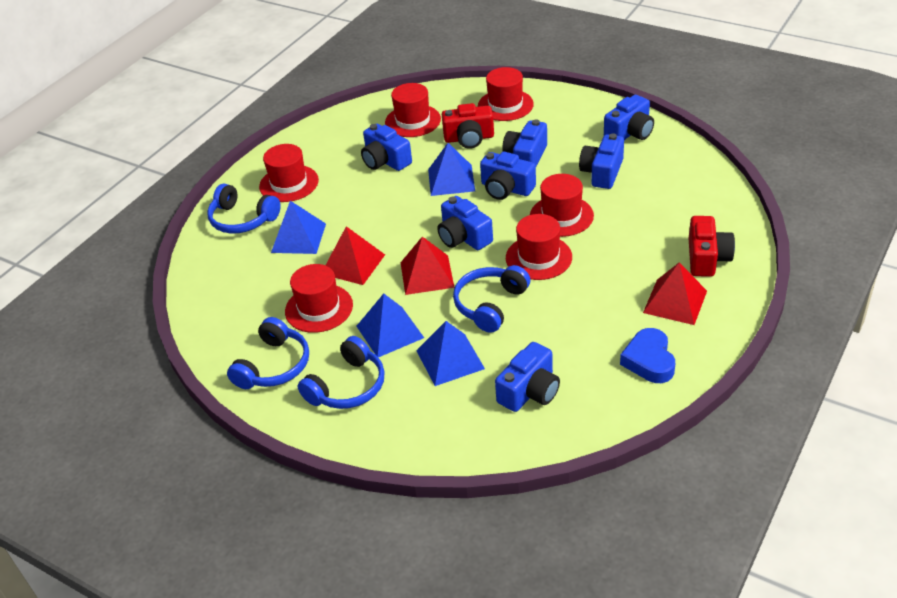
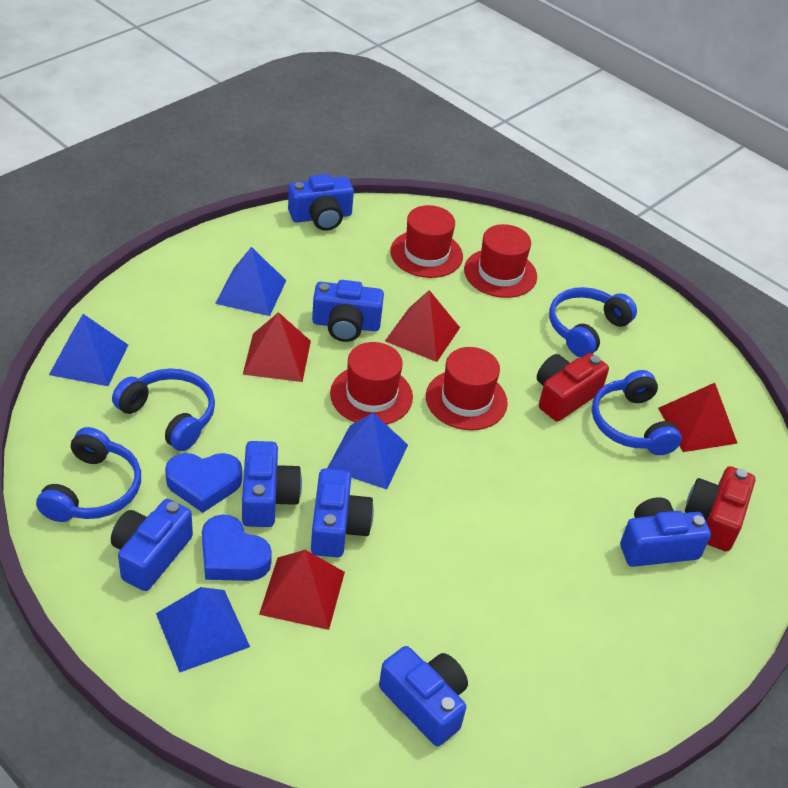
blue heart: 1 -> 2
red hat: 6 -> 4
red pyramid: 3 -> 4

